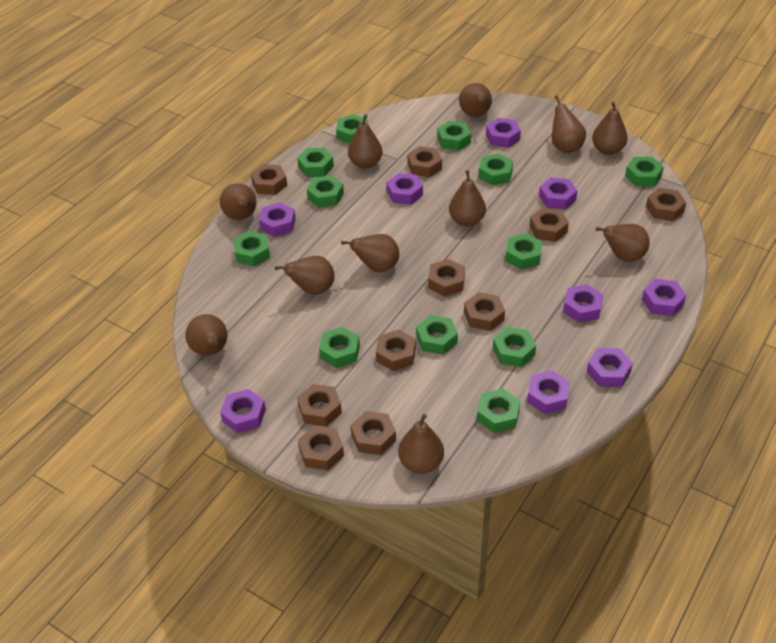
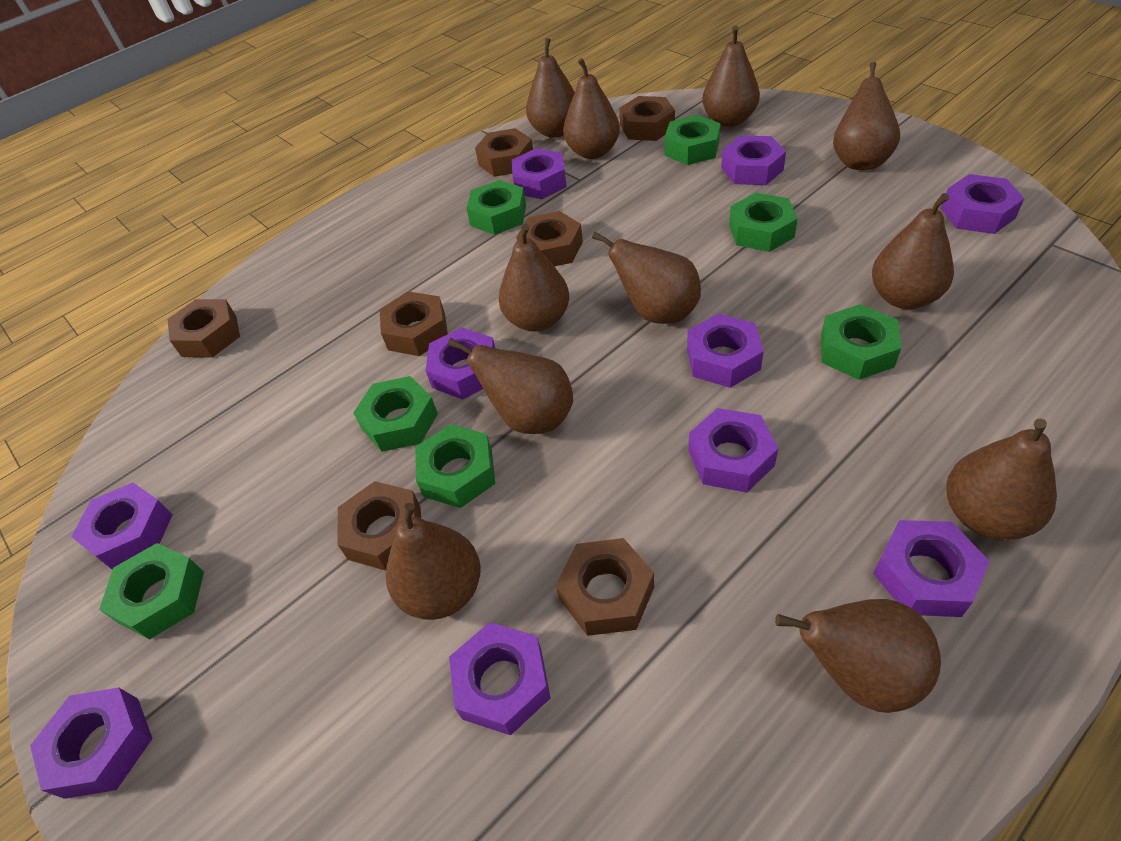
brown nut: 10 -> 7
green nut: 12 -> 7
purple nut: 9 -> 10

